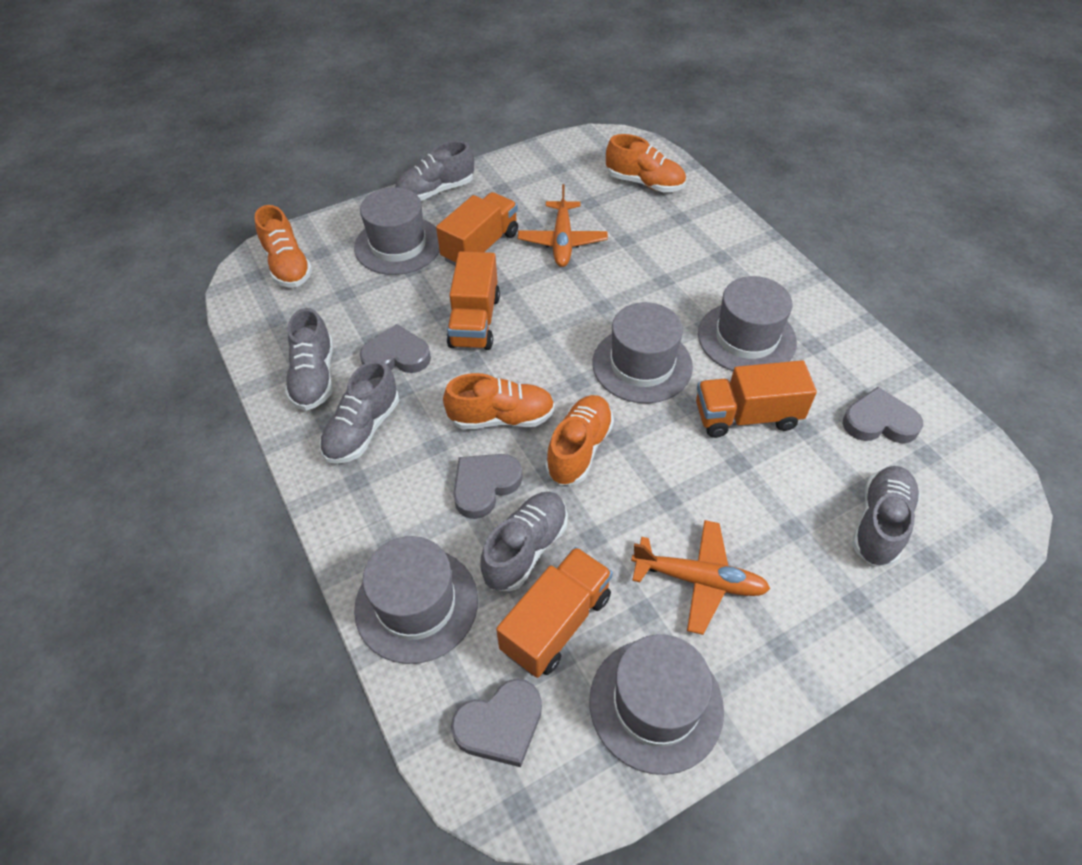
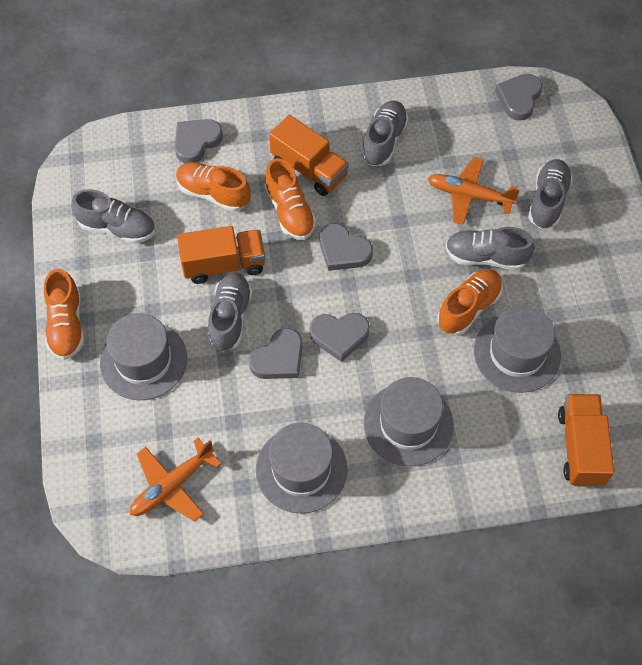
grey hat: 5 -> 4
grey heart: 4 -> 5
orange truck: 4 -> 3

